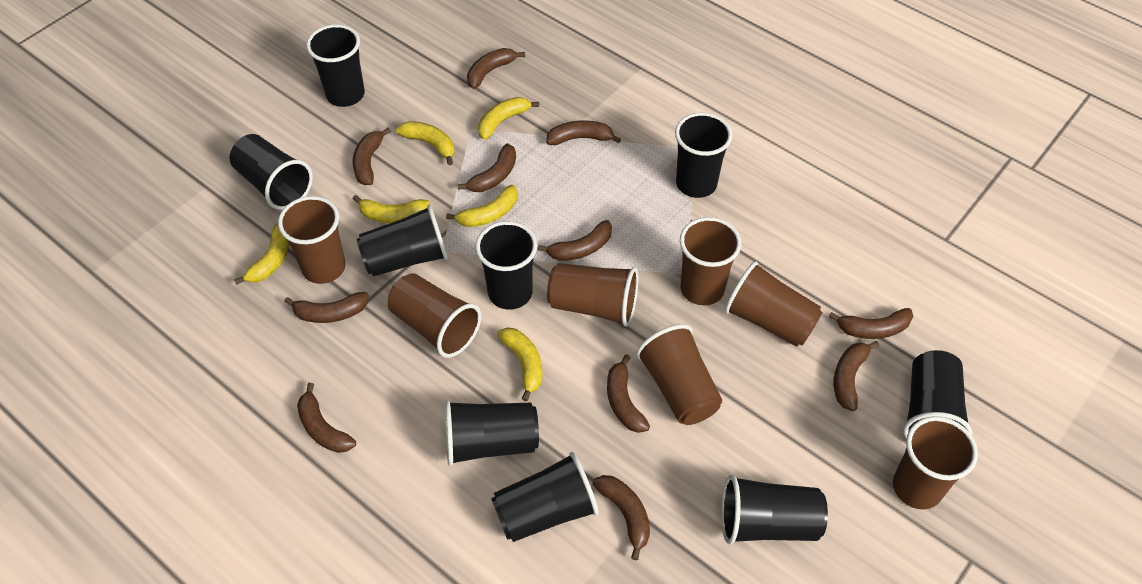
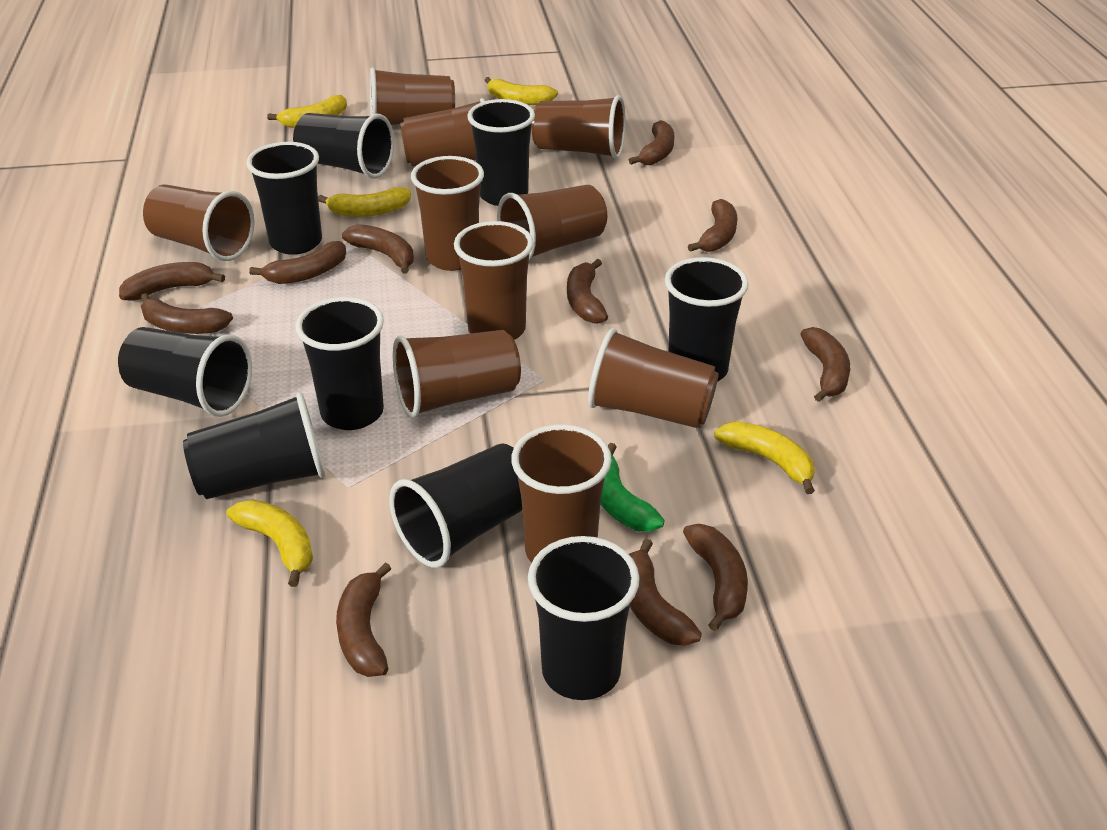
brown cup: 7 -> 10
green banana: 0 -> 1
yellow banana: 6 -> 5

